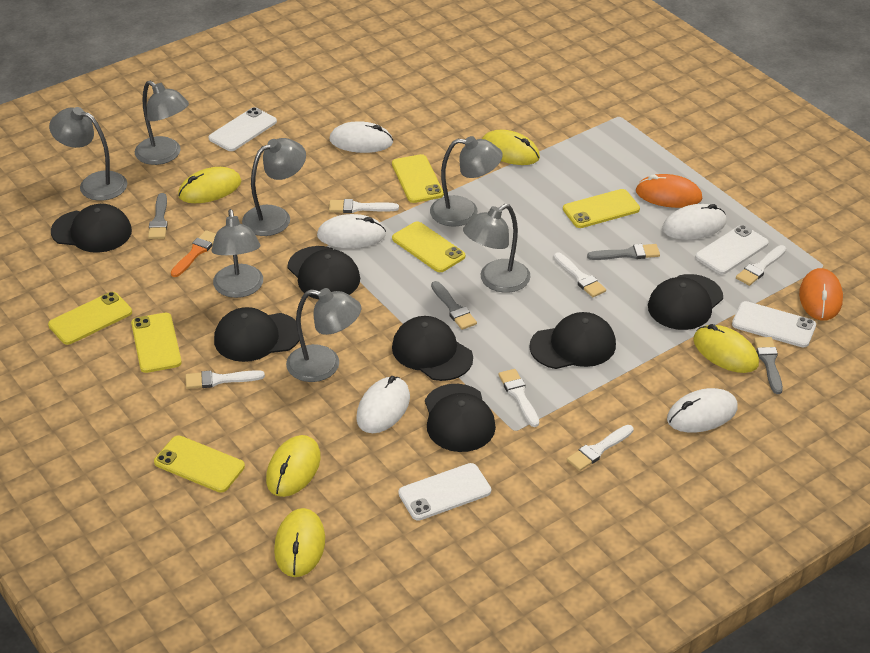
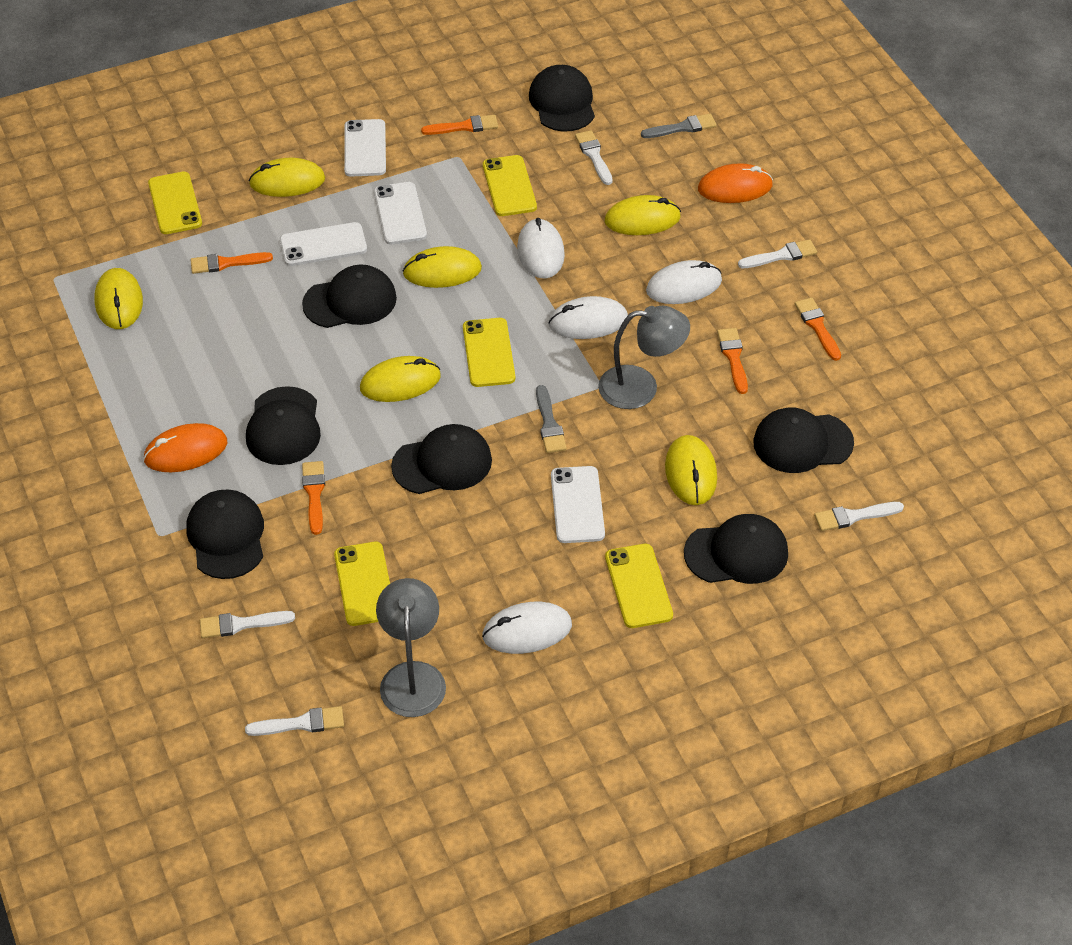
grey brush: 4 -> 2
grey lamp: 7 -> 2
orange brush: 1 -> 5
white brush: 6 -> 5
white mouse: 5 -> 4
yellow mouse: 5 -> 6
yellow phone: 6 -> 5

